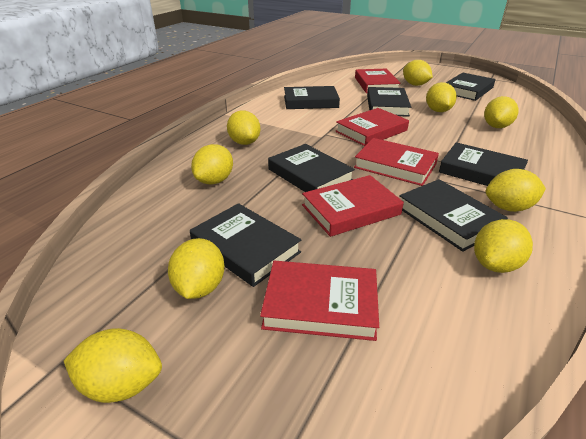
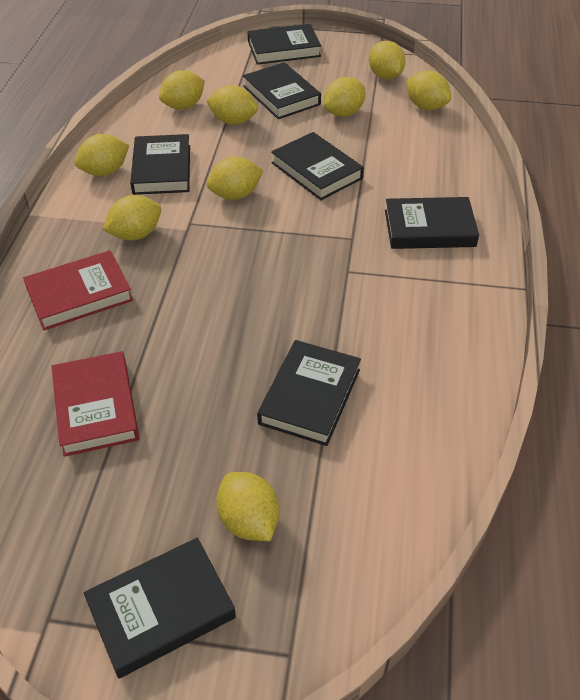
red book: 5 -> 2

